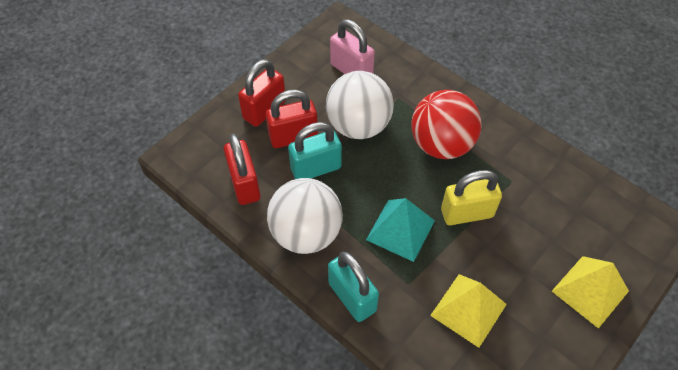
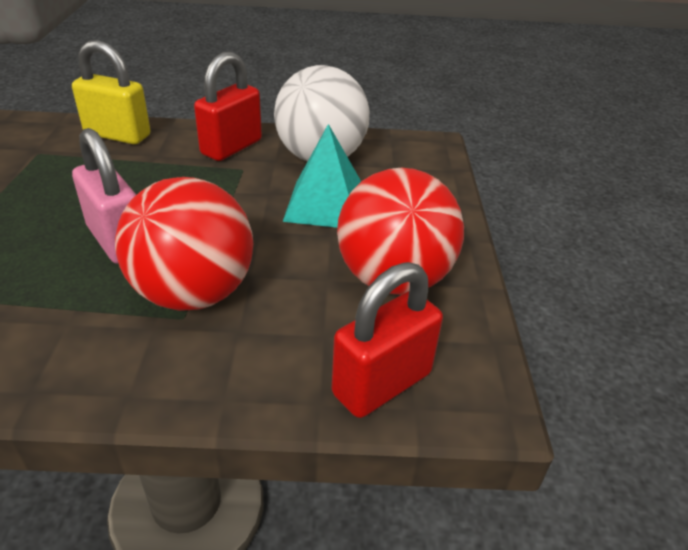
red ball: 1 -> 2
red padlock: 3 -> 2
turquoise padlock: 2 -> 0
white ball: 2 -> 1
yellow pyramid: 2 -> 0

